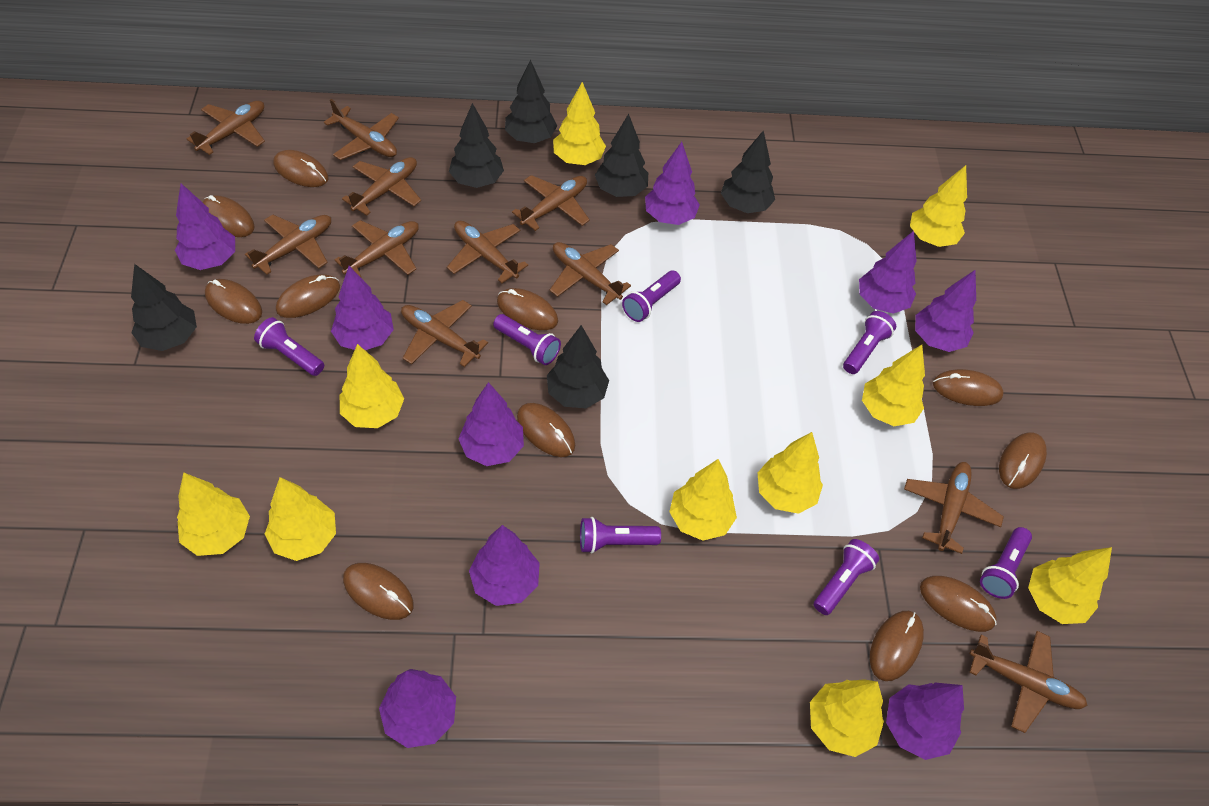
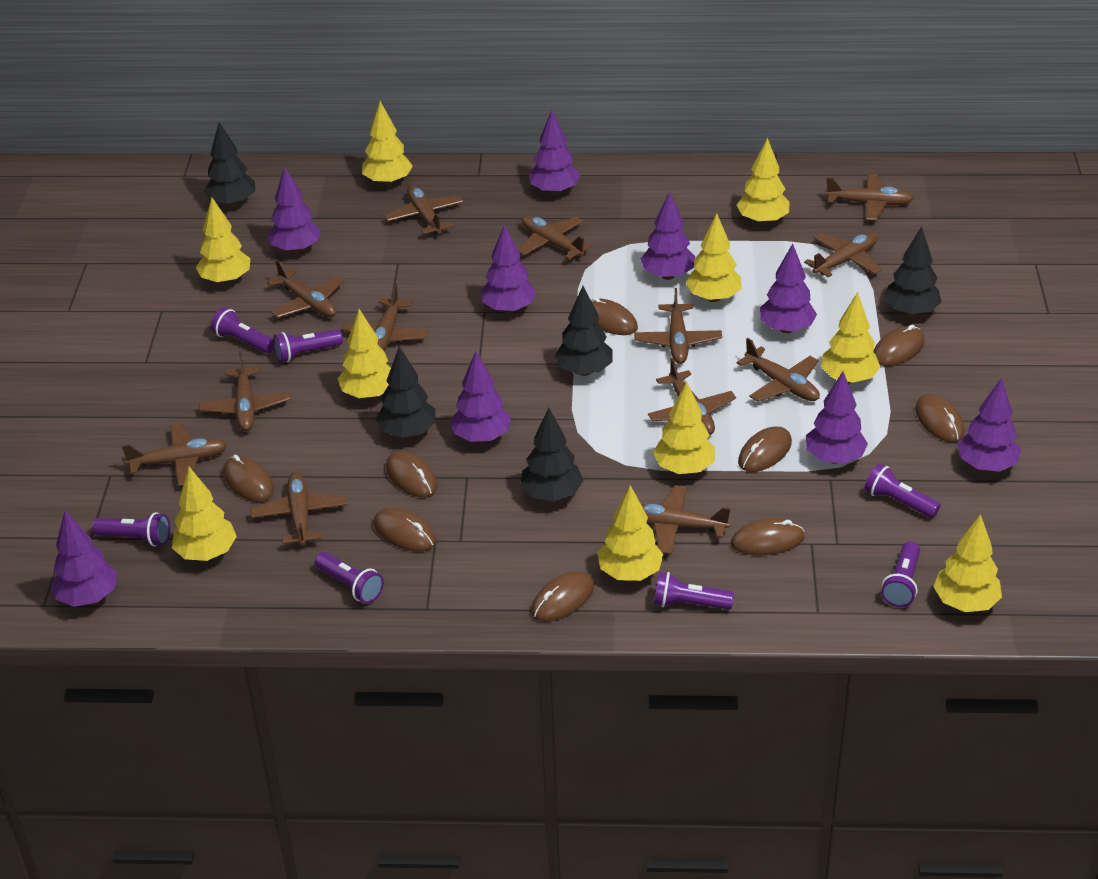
black tree: 6 -> 5
brown mouse: 11 -> 9
brown plane: 11 -> 13

